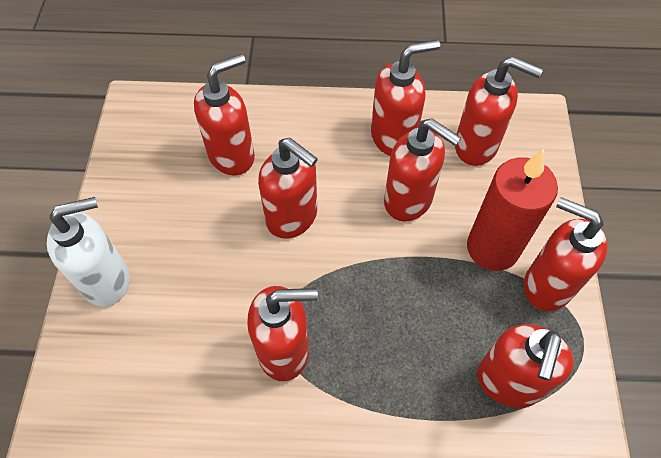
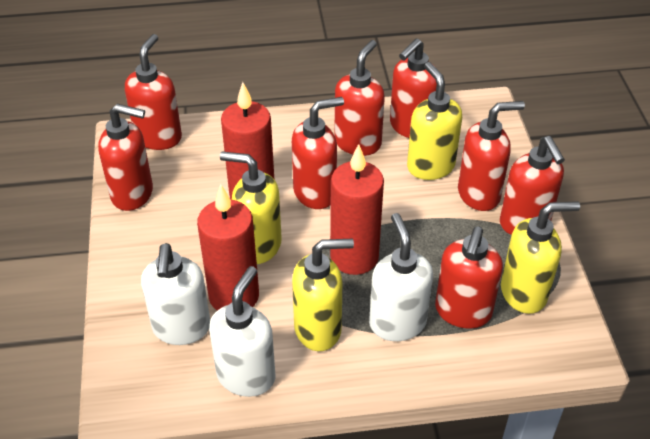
red candle: 1 -> 3
white soap dispenser: 1 -> 3
yellow soap dispenser: 0 -> 4

